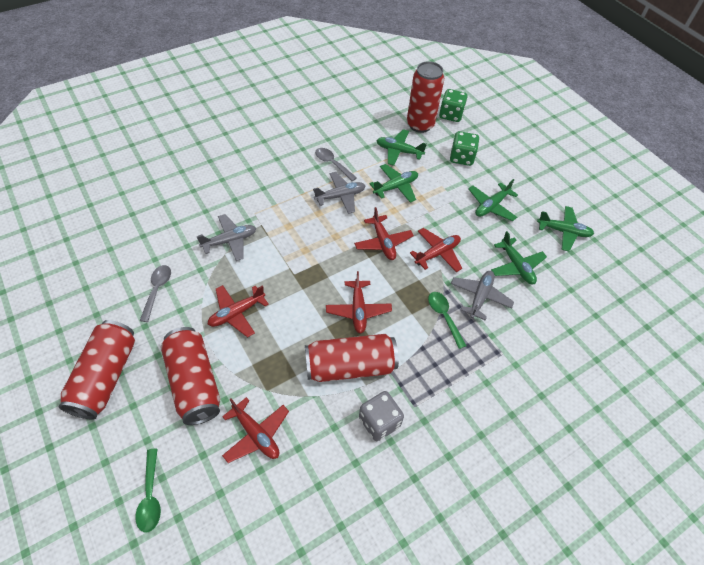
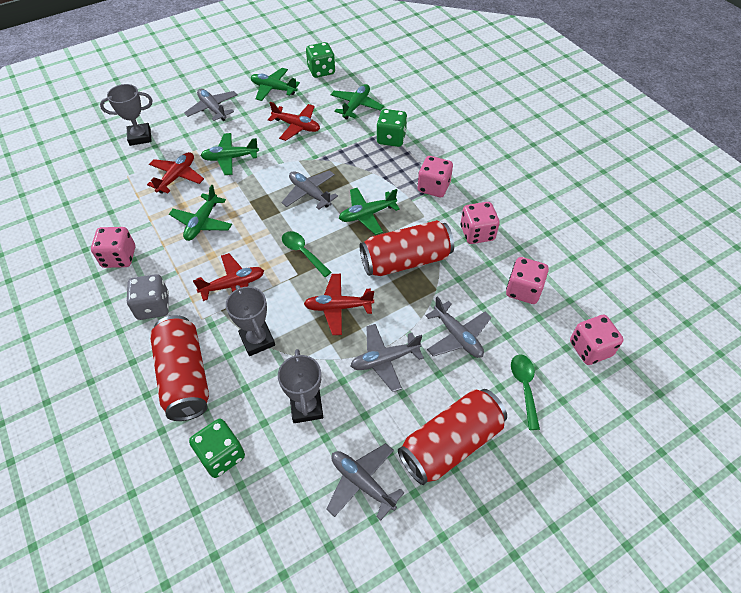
green dice: 2 -> 3
grey plane: 3 -> 5
grey spoon: 2 -> 0
grey trophy: 0 -> 3
pink dice: 0 -> 5
red can: 4 -> 3
red plane: 5 -> 4

